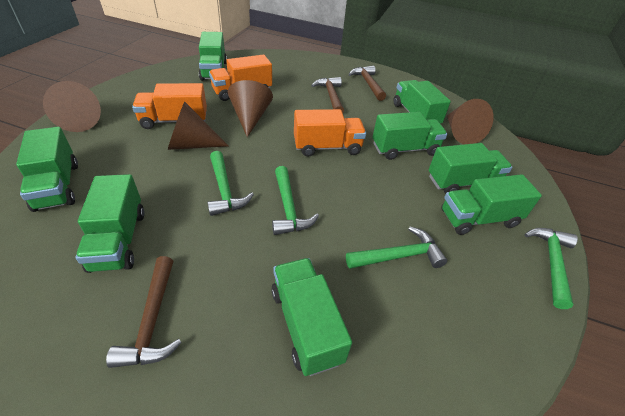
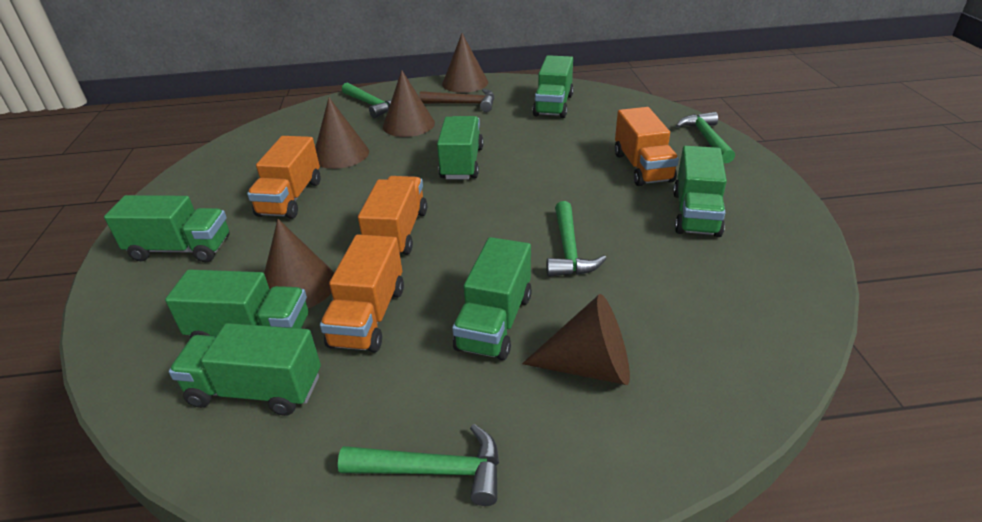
brown cone: 4 -> 5
brown hammer: 3 -> 1
green truck: 8 -> 7
orange truck: 3 -> 4

